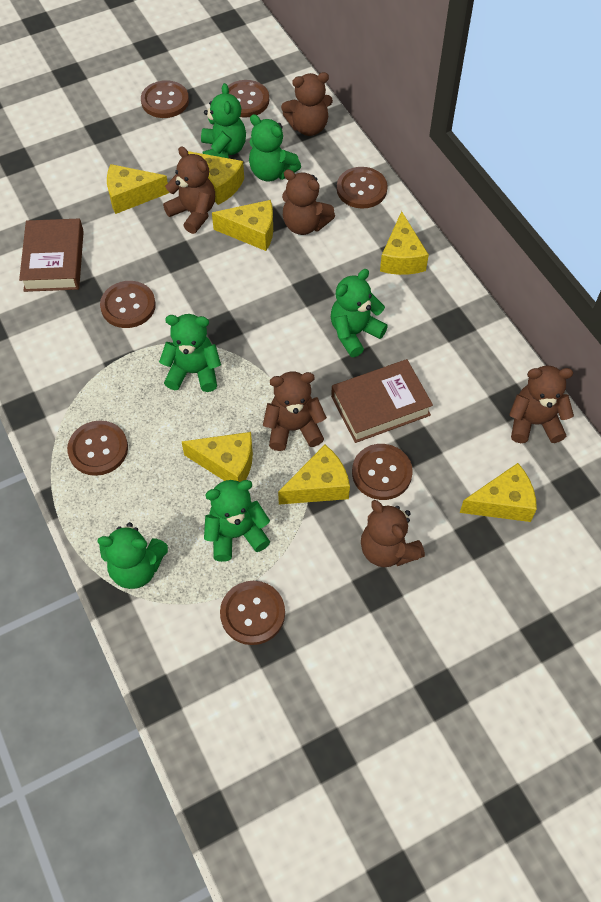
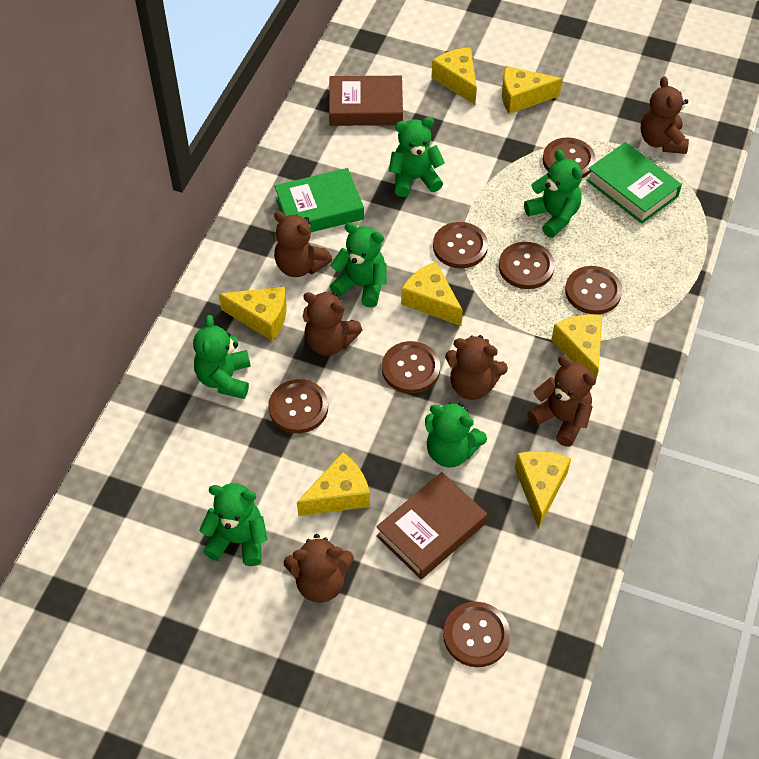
green book: 0 -> 2

